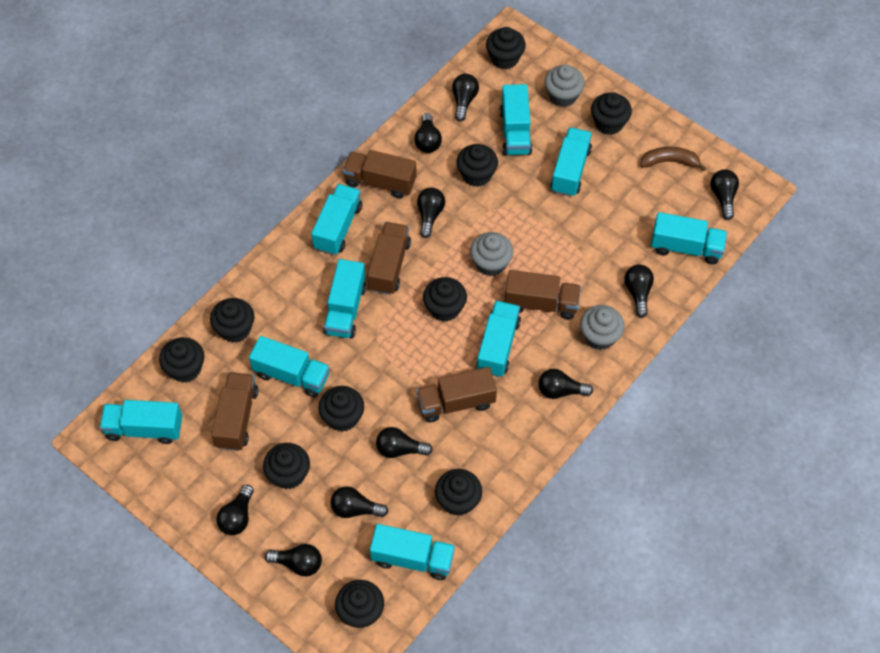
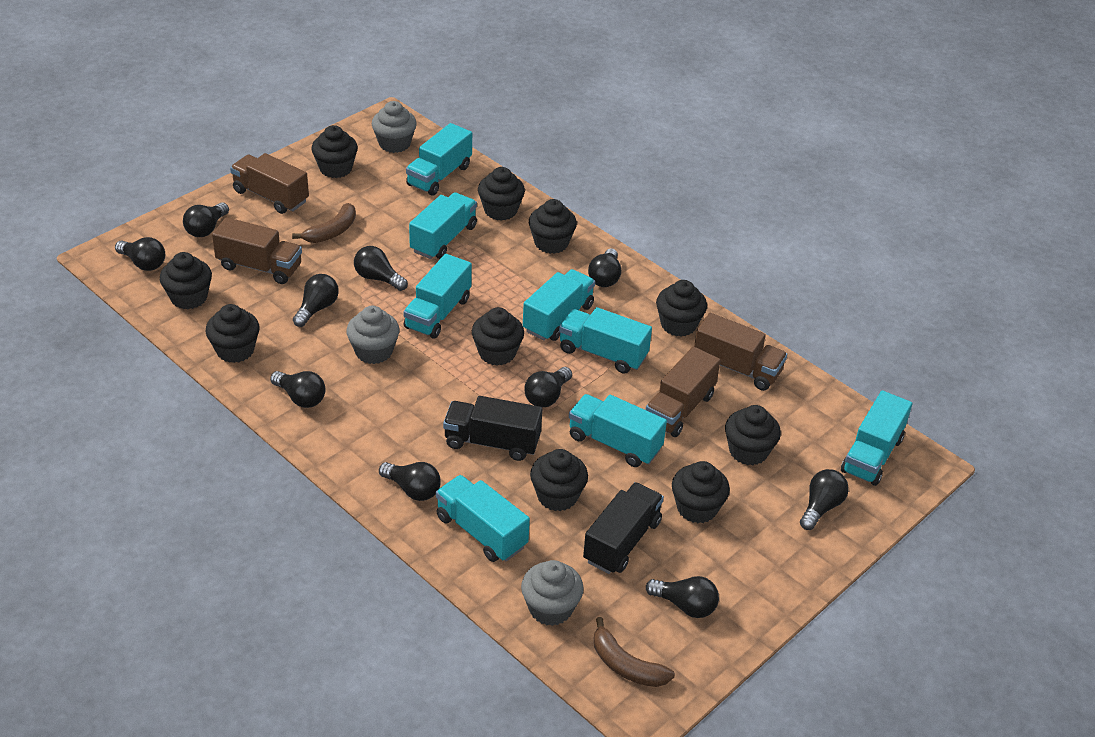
black truck: 0 -> 2
brown banana: 1 -> 2
brown truck: 5 -> 4
turquoise truck: 9 -> 8

